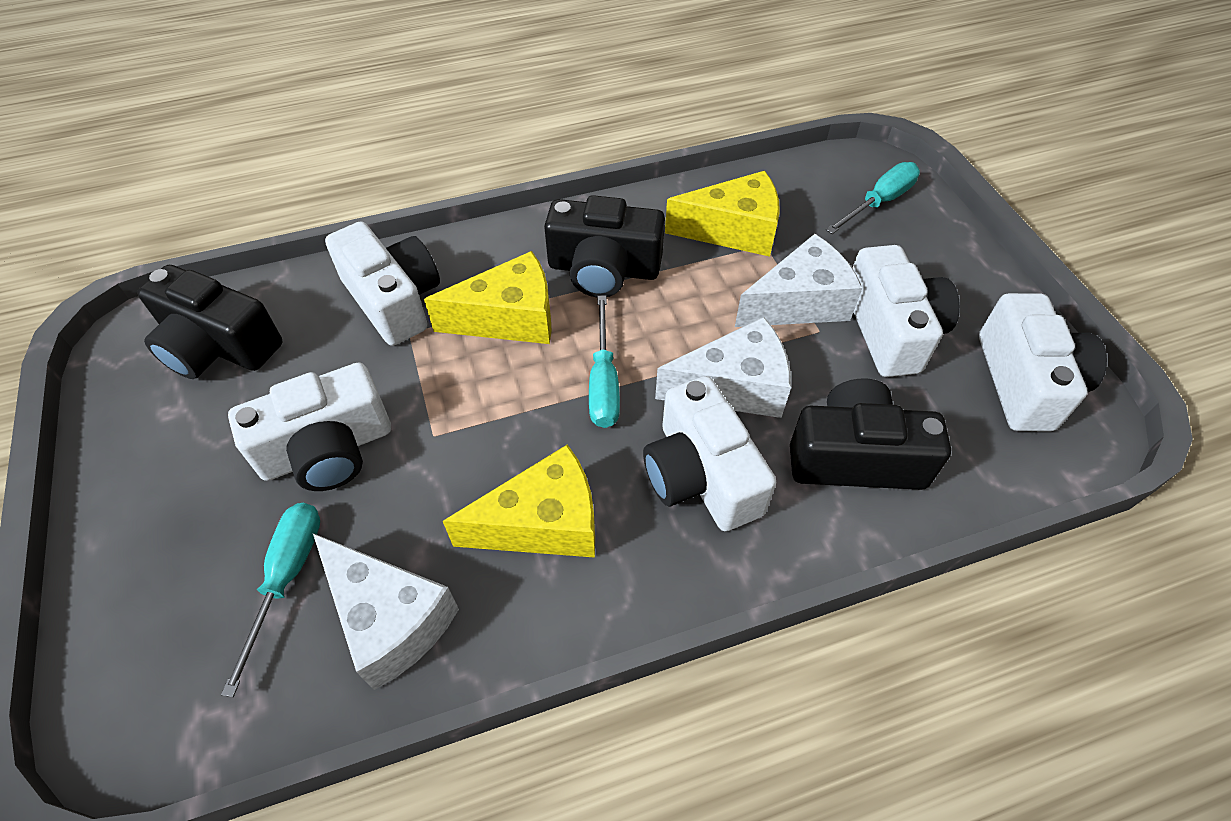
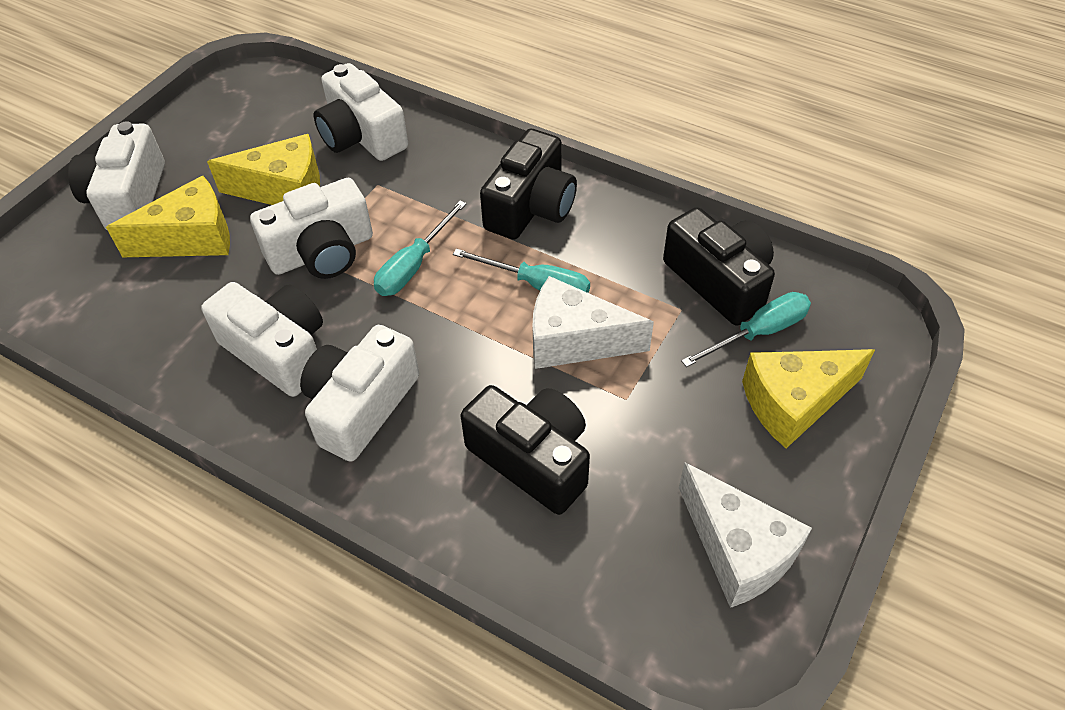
white cheese: 3 -> 2

